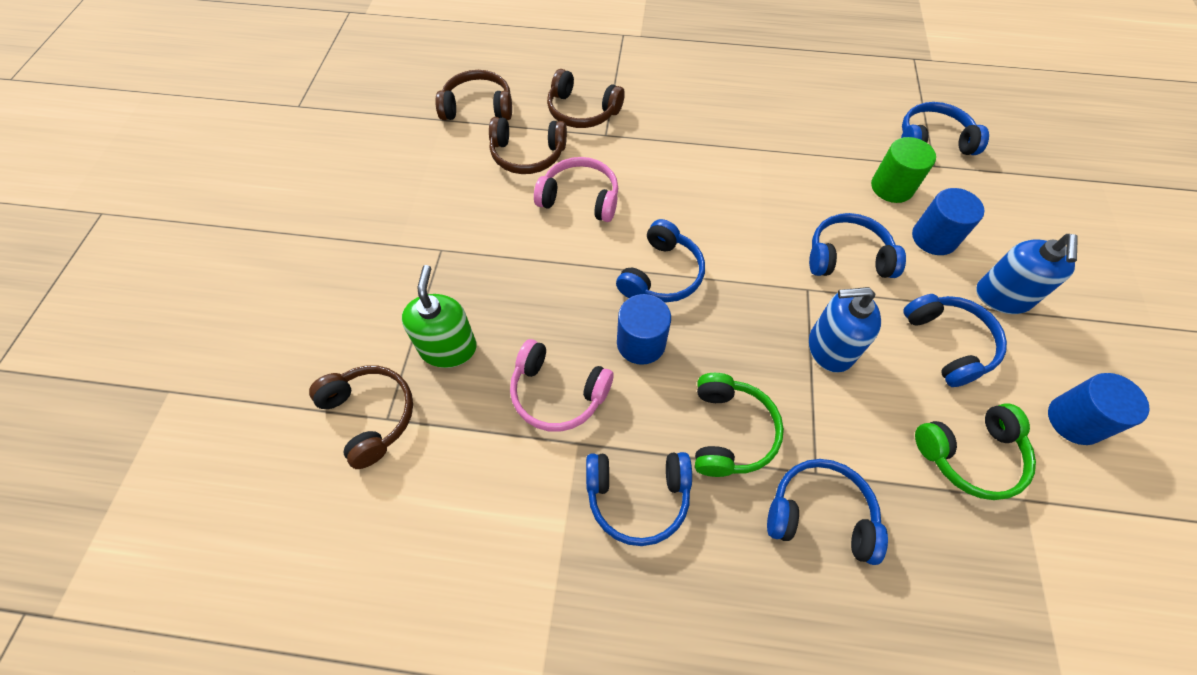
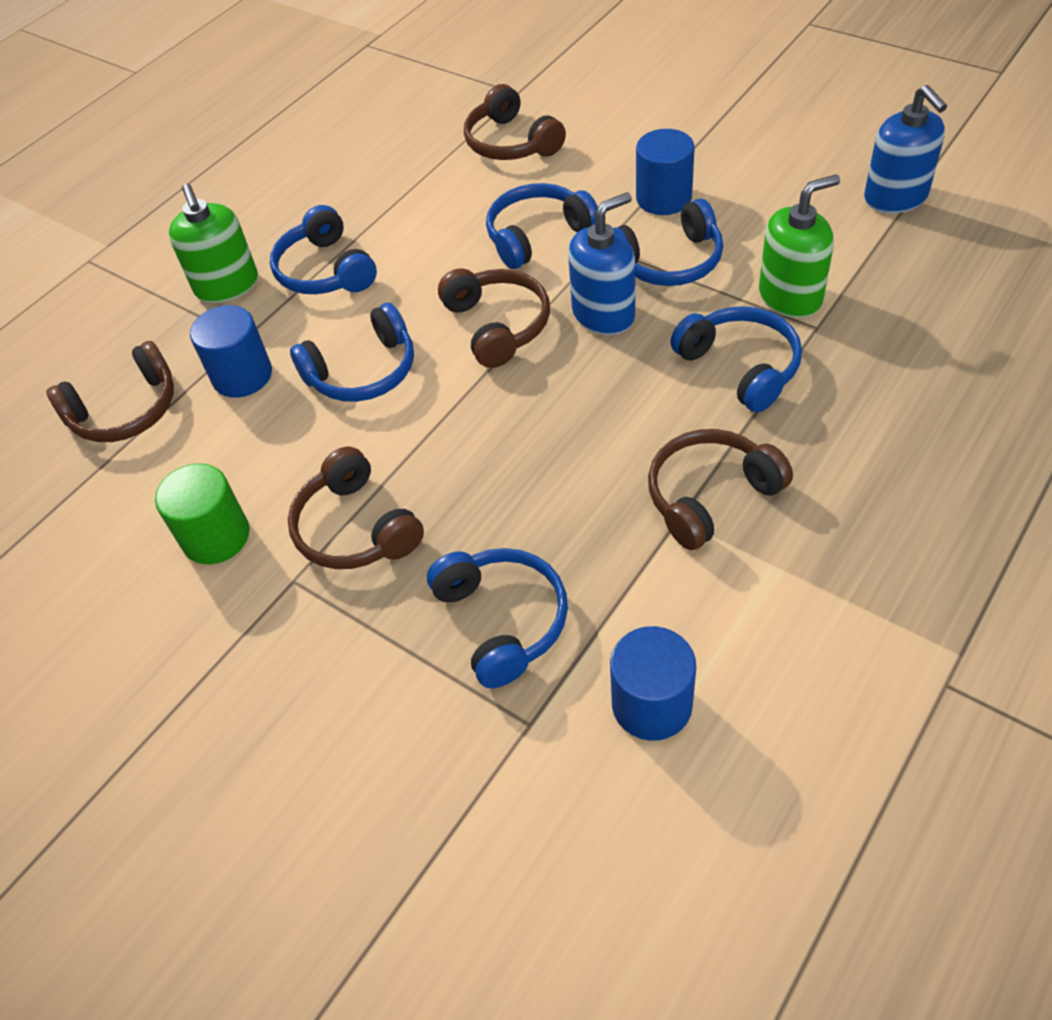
brown headphones: 4 -> 5
green headphones: 2 -> 0
green soap dispenser: 1 -> 2
pink headphones: 2 -> 0

